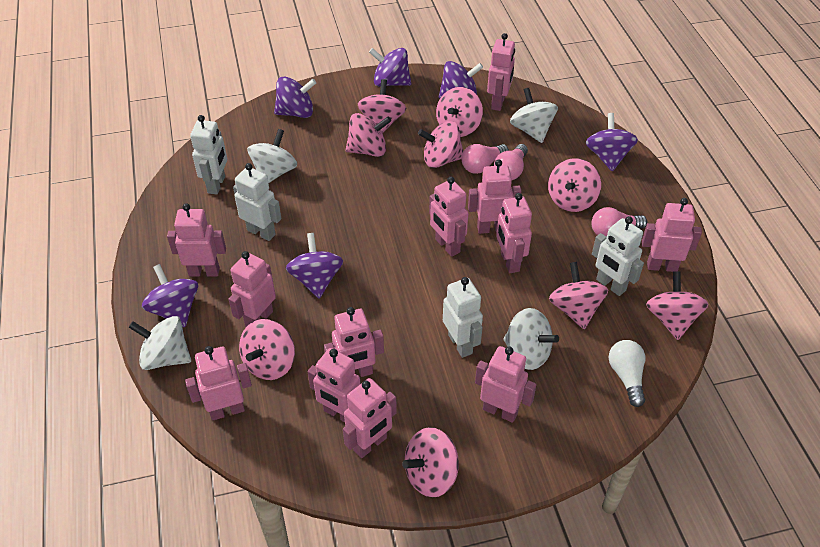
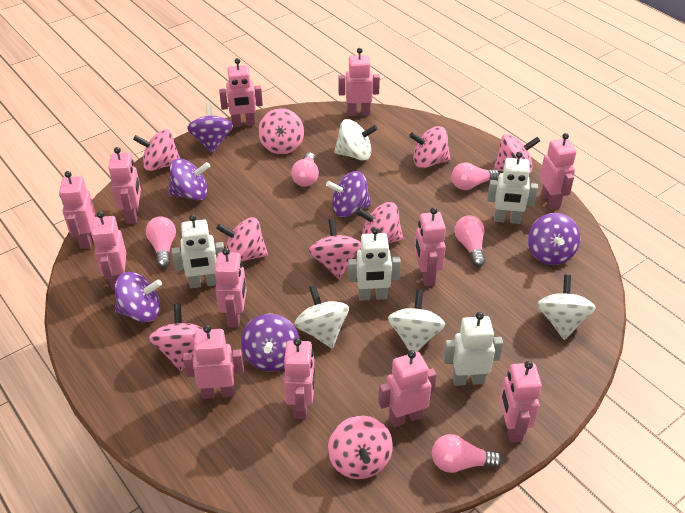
pink light bulb: 3 -> 5
white light bulb: 1 -> 0

